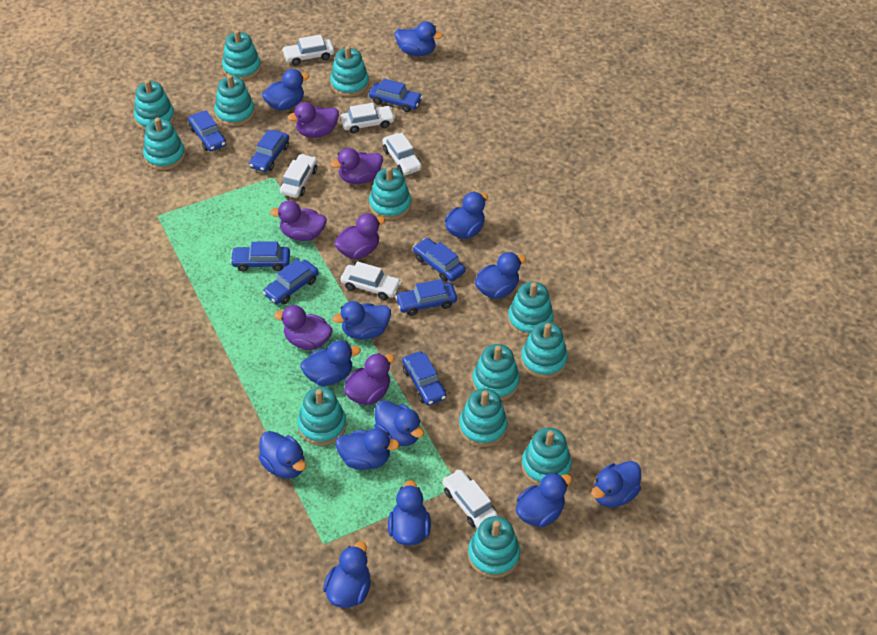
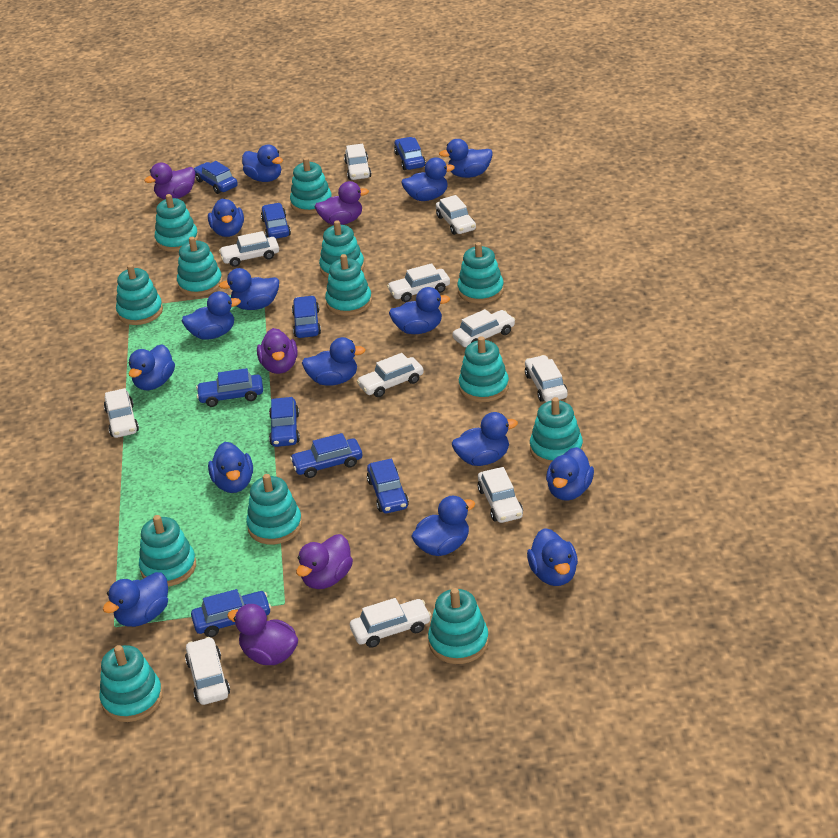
blue car: 8 -> 9
blue duck: 13 -> 15
purple duck: 6 -> 5
white car: 6 -> 11

